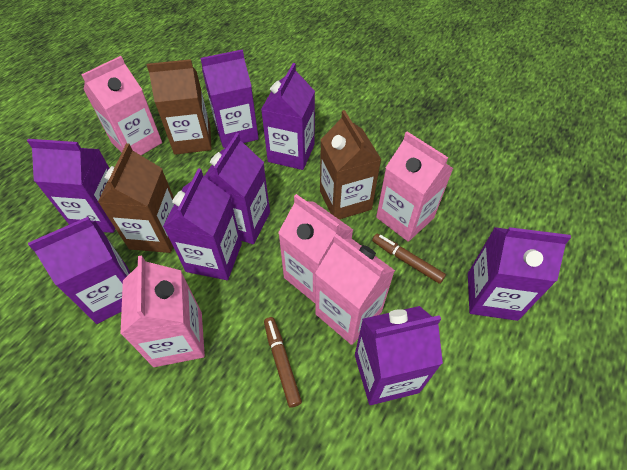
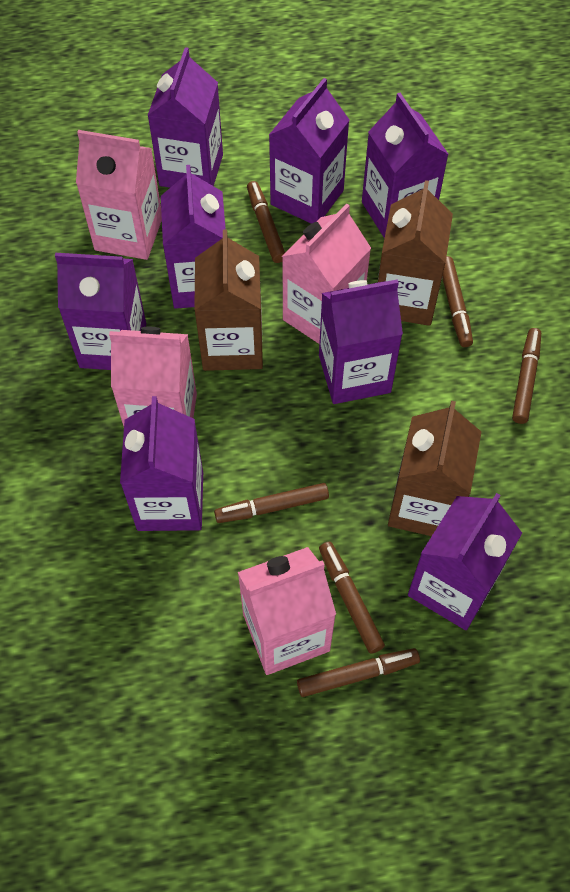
brown marker: 2 -> 6
pink carton: 5 -> 4

